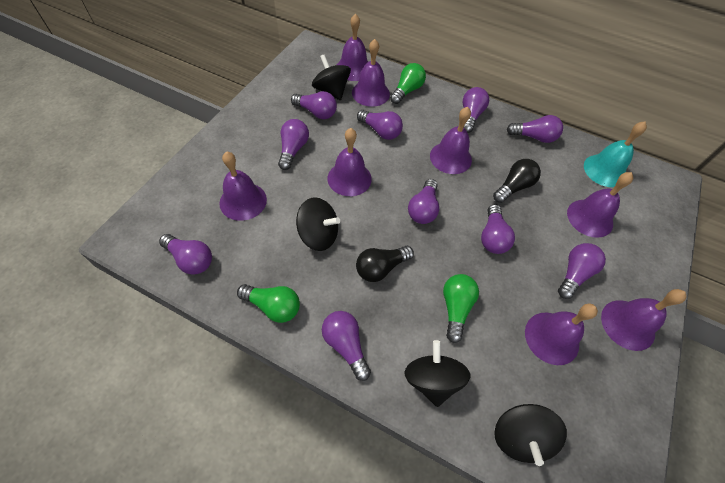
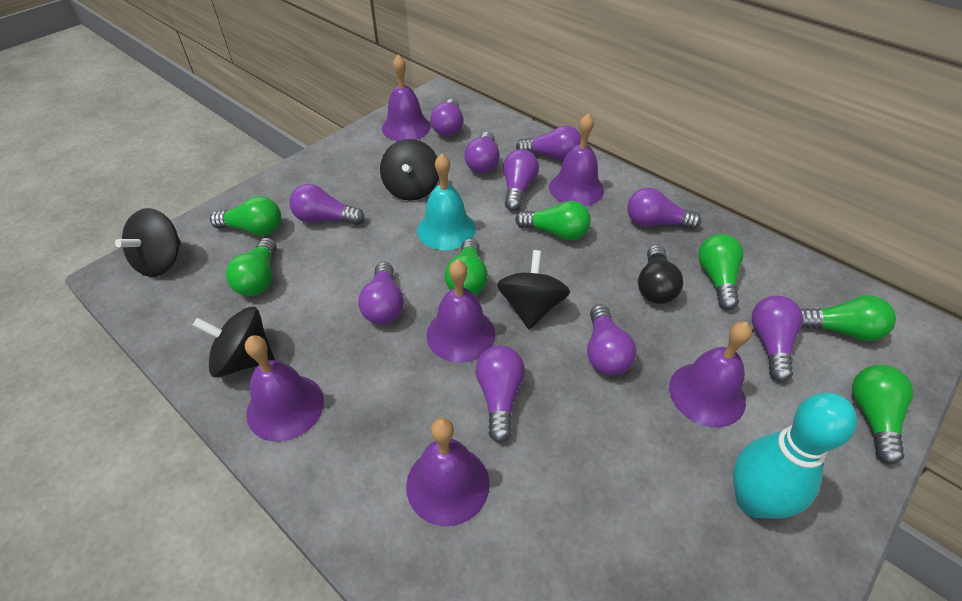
black light bulb: 2 -> 1
green light bulb: 3 -> 7
purple bell: 8 -> 6
turquoise bowling pin: 0 -> 1

